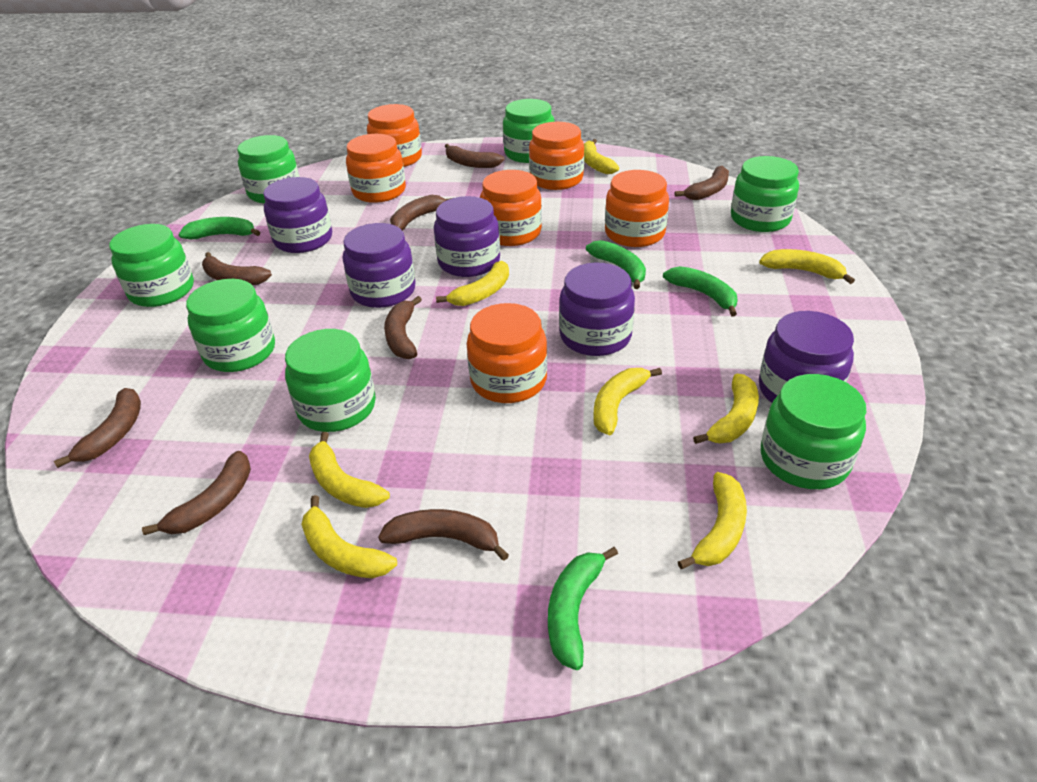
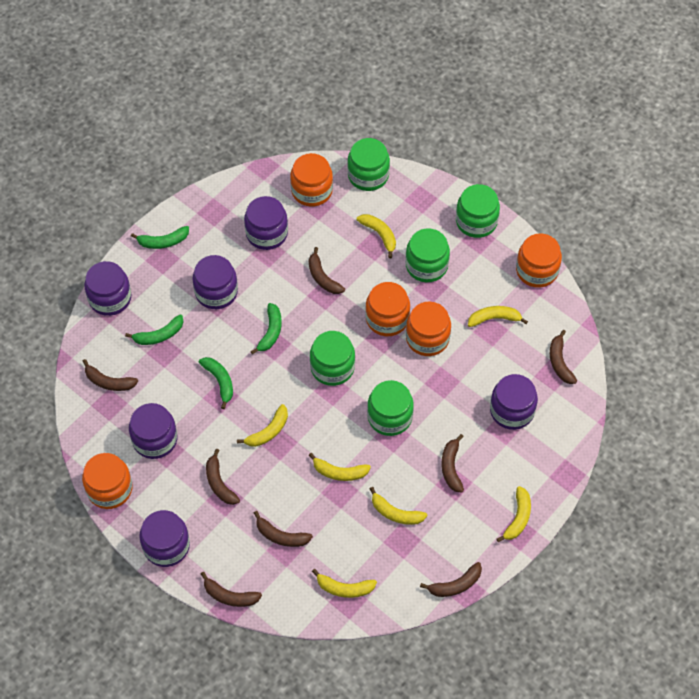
green jar: 7 -> 5
orange jar: 6 -> 5
purple jar: 5 -> 6
yellow banana: 8 -> 7

